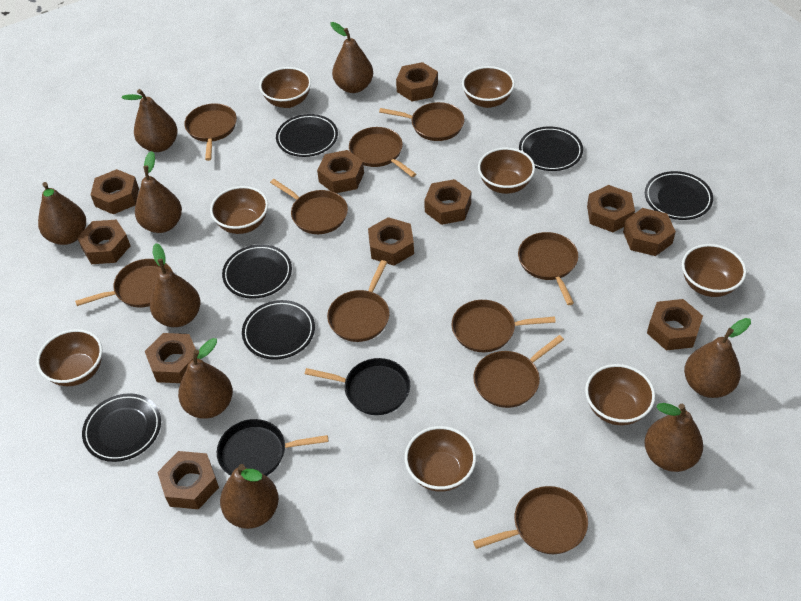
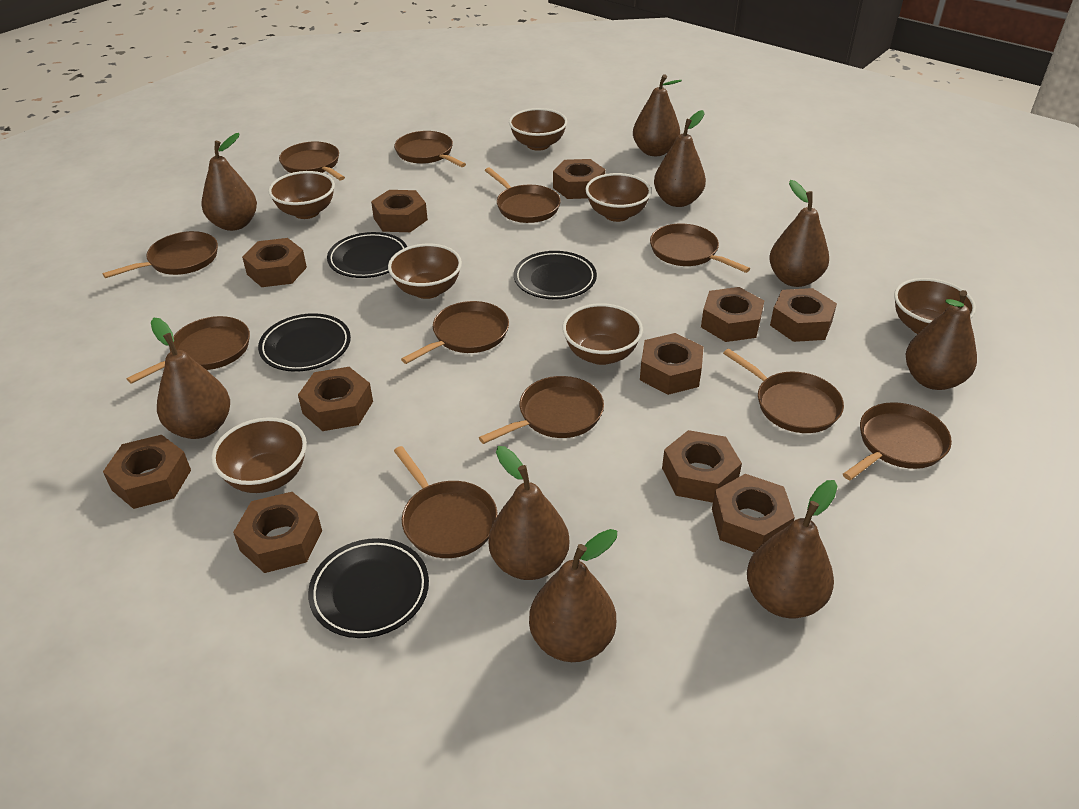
black pan: 2 -> 0
black plate: 6 -> 4
brown bowl: 8 -> 7
brown pan: 10 -> 11

